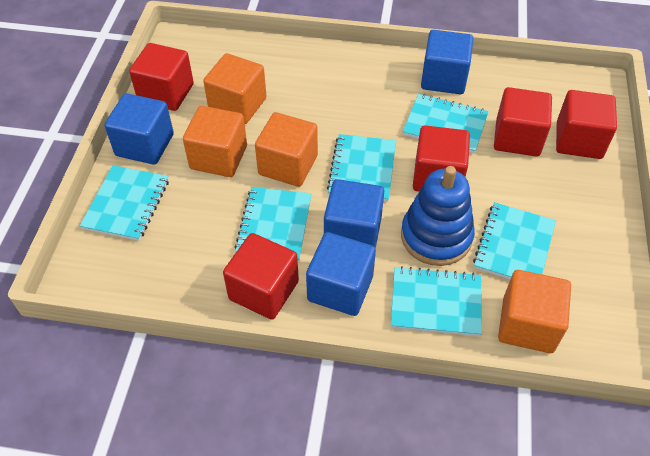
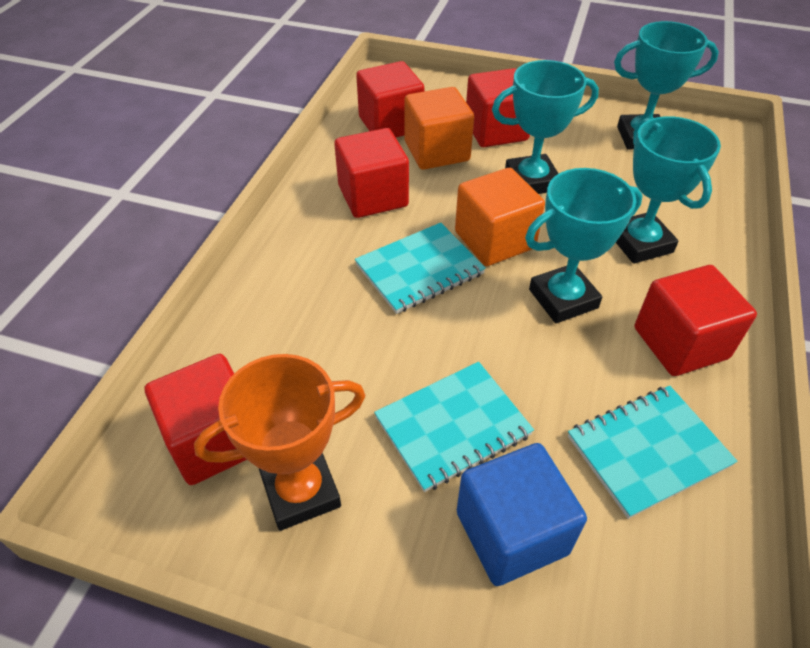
blue cube: 4 -> 1
blue stacking toy: 1 -> 0
orange cube: 4 -> 2
orange trophy: 0 -> 1
turquoise notebook: 6 -> 3
turquoise trophy: 0 -> 4

